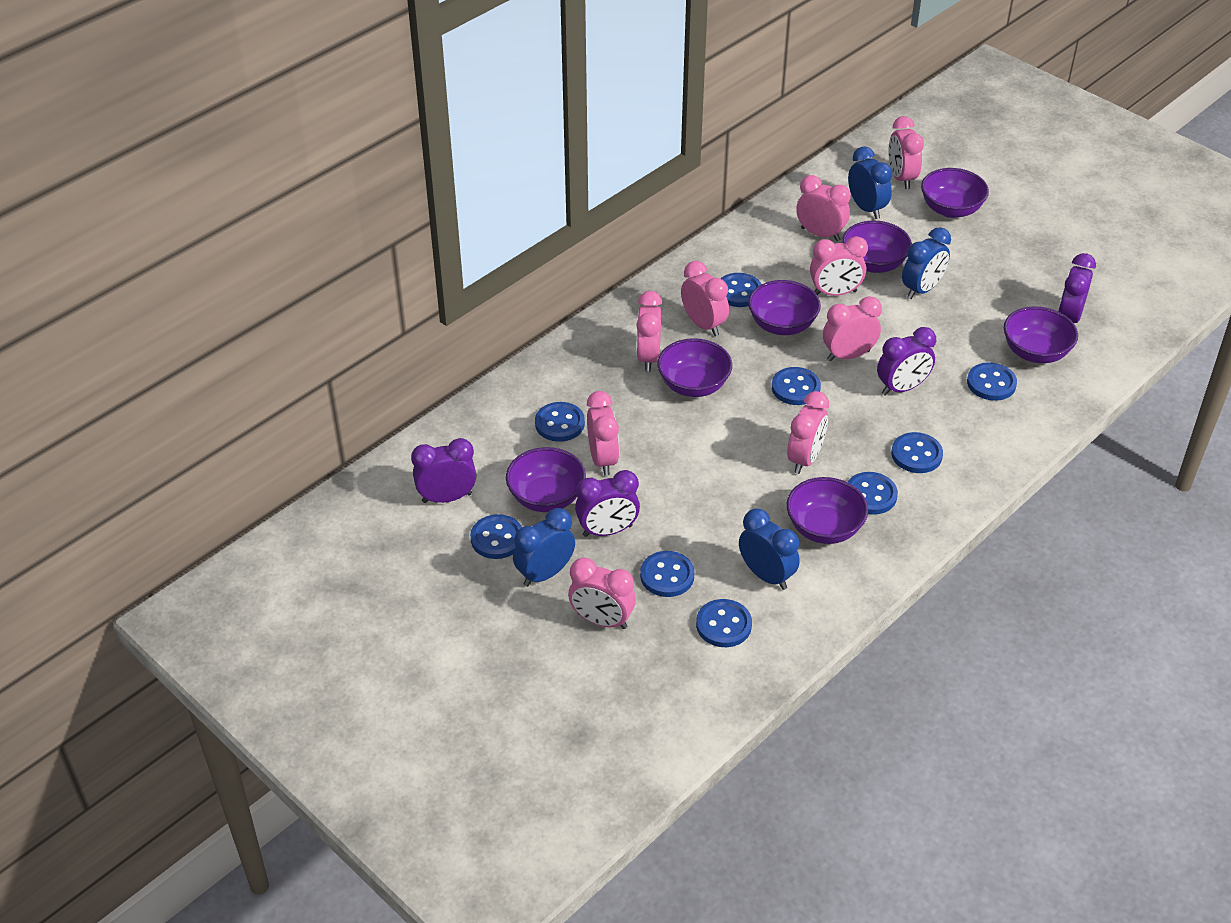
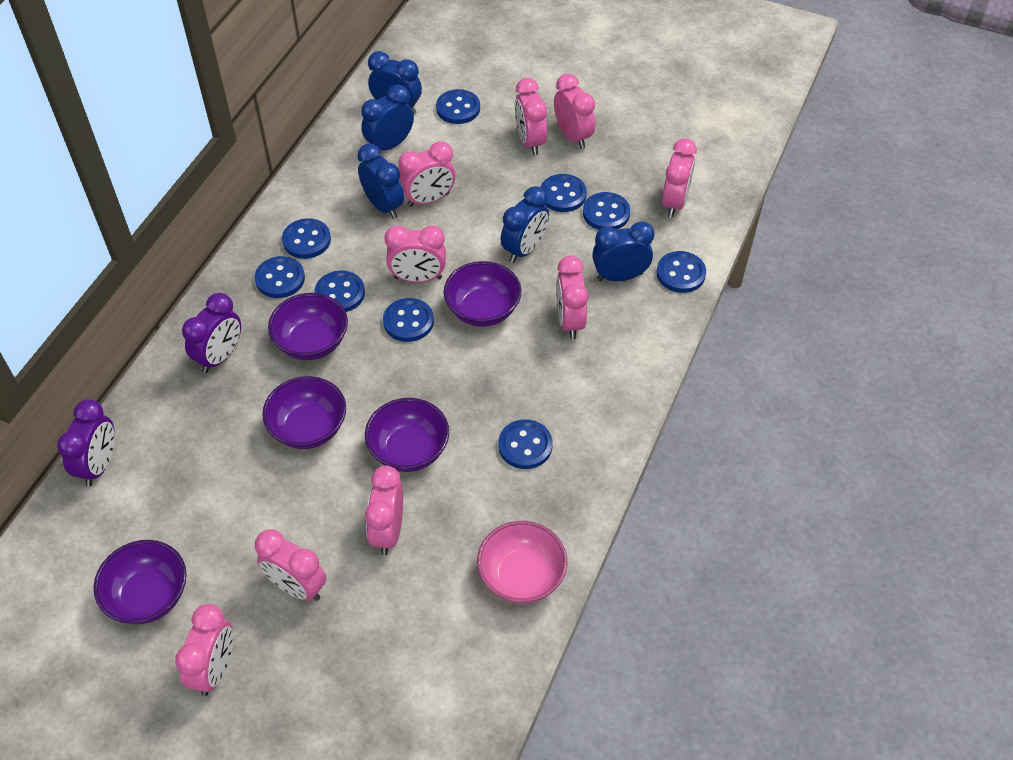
blue clock: 4 -> 5
pink bowl: 0 -> 1
purple bowl: 7 -> 5
purple clock: 4 -> 2

